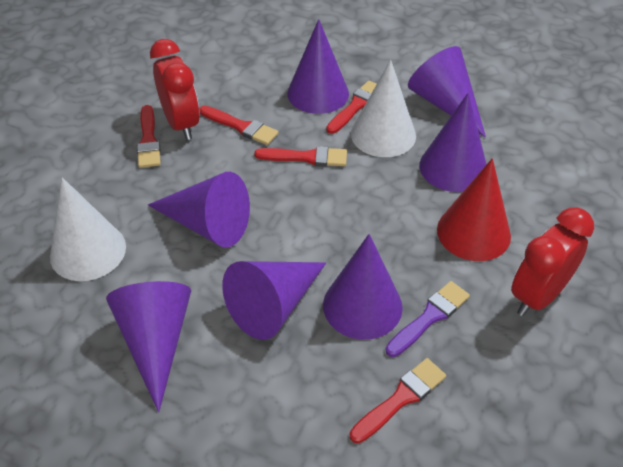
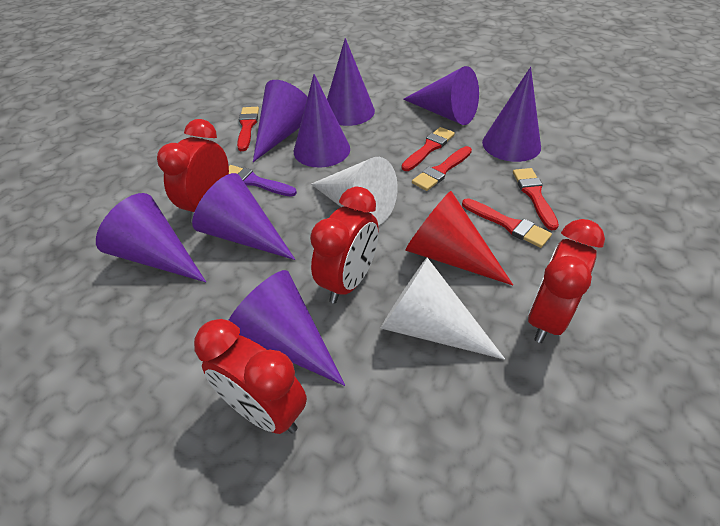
purple cone: 7 -> 8
red clock: 2 -> 4

